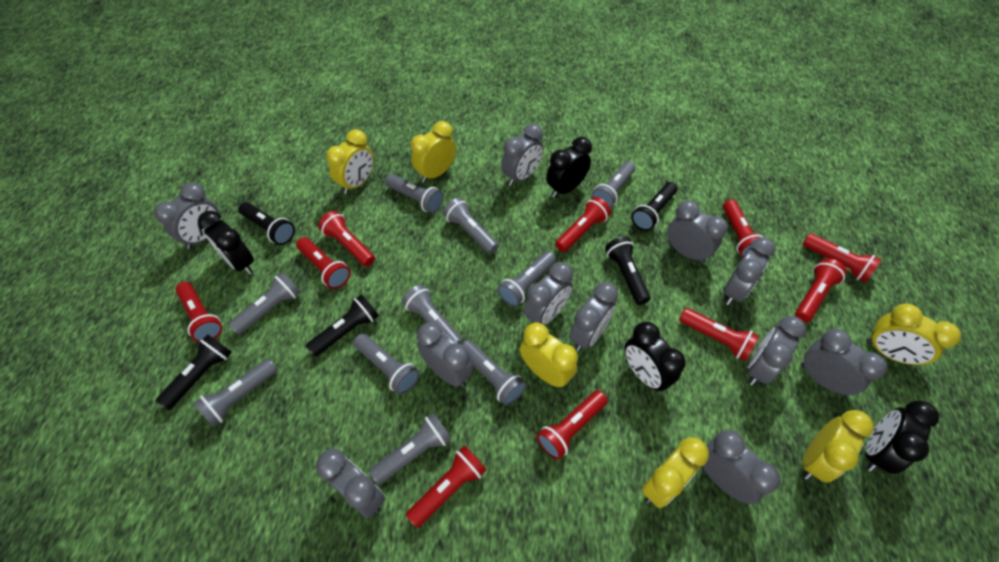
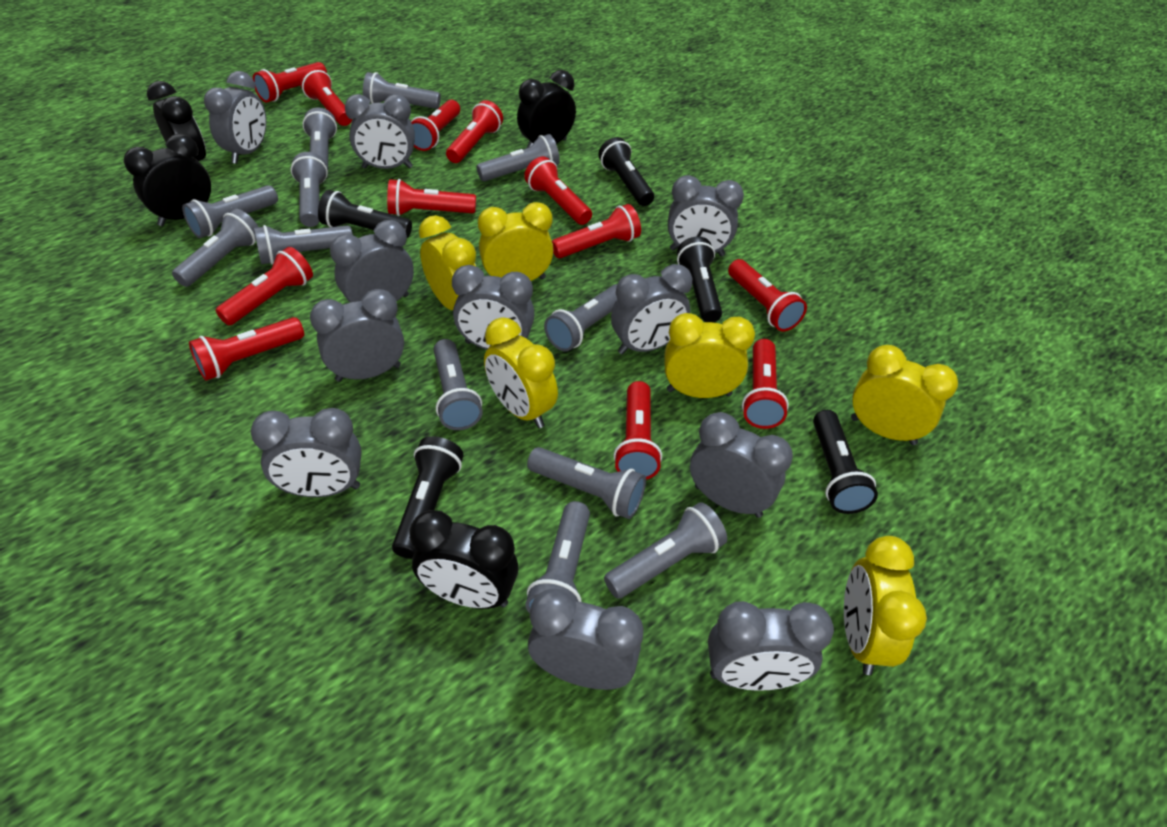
grey flashlight: 10 -> 12
red flashlight: 10 -> 12

